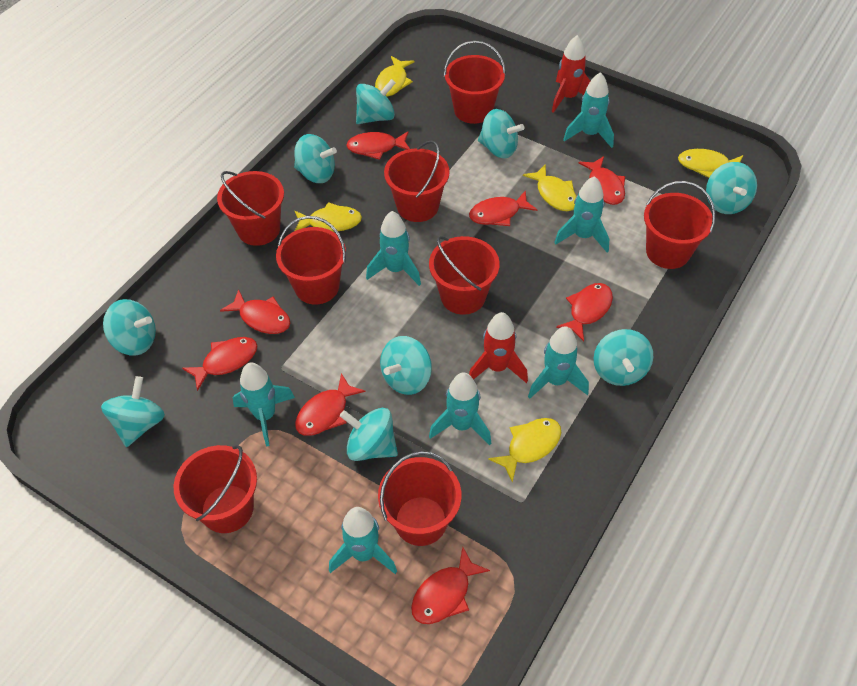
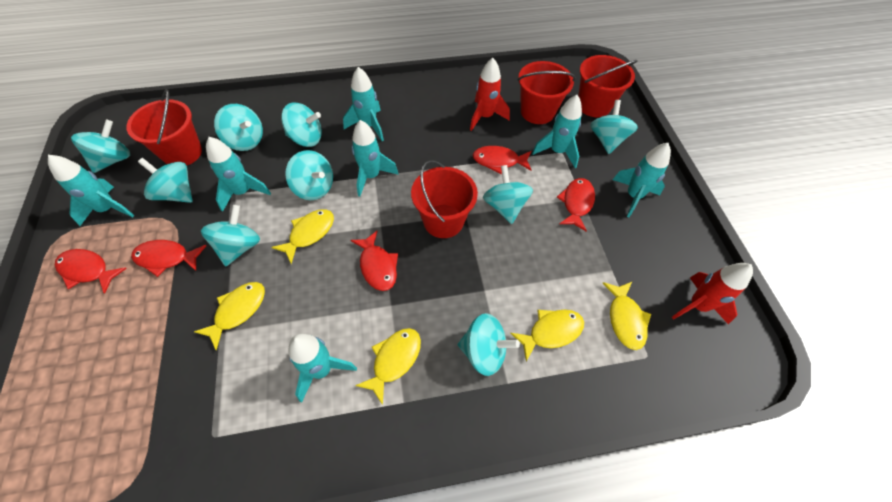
red bucket: 8 -> 4
red fish: 8 -> 5

